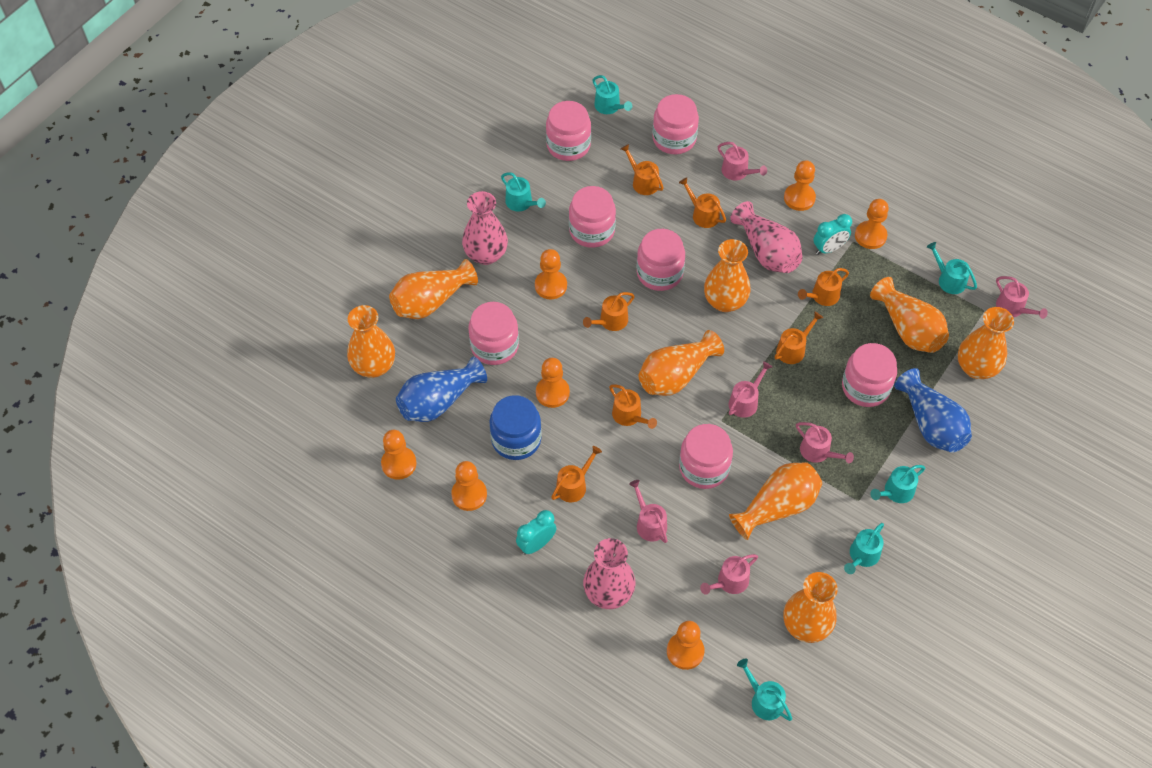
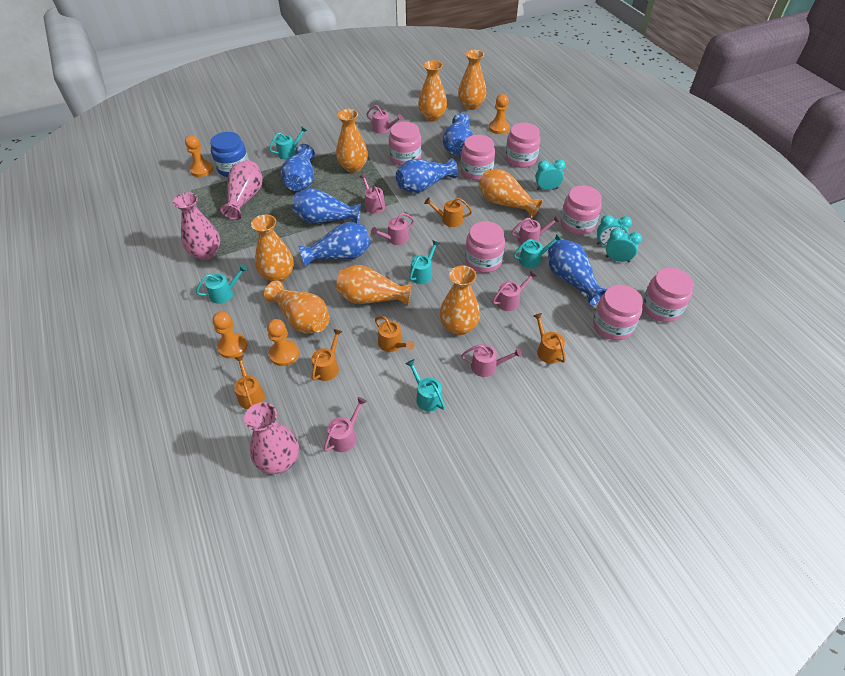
blue vase: 2 -> 6
orange pawn: 7 -> 4
orange watering can: 7 -> 5
pink watering can: 6 -> 7
turquoise clock: 2 -> 3
turquoise watering can: 6 -> 5

